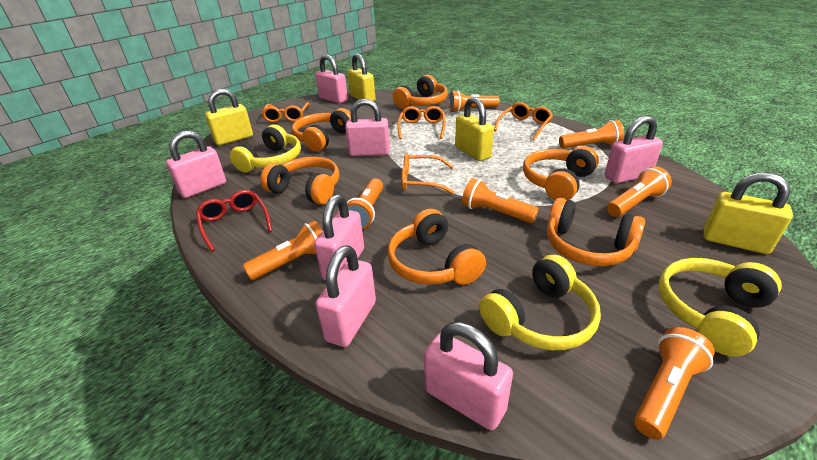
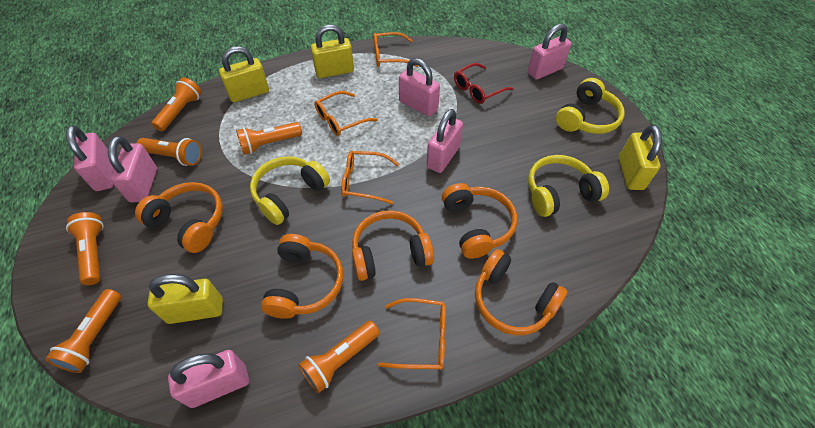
orange flashlight: 7 -> 6
orange headphones: 6 -> 5
pink padlock: 7 -> 6

